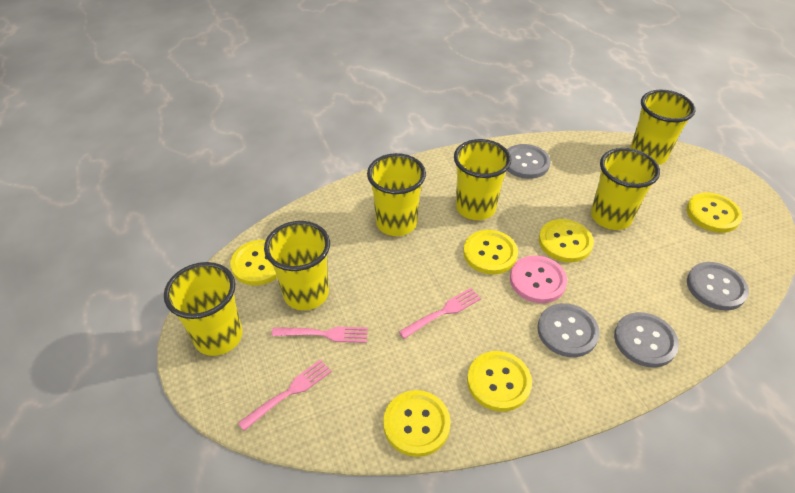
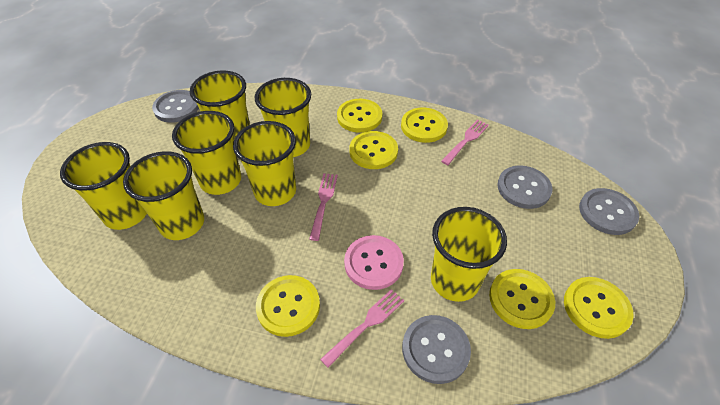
yellow cup: 6 -> 7

